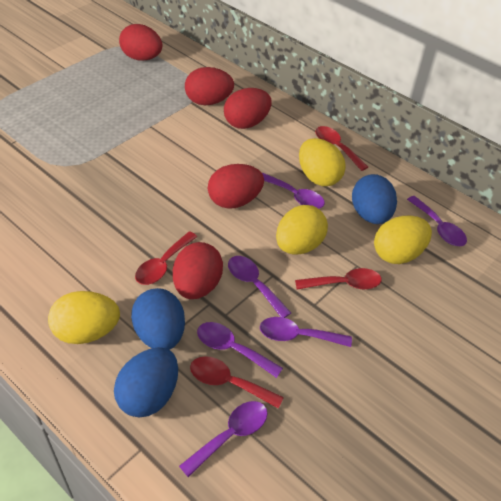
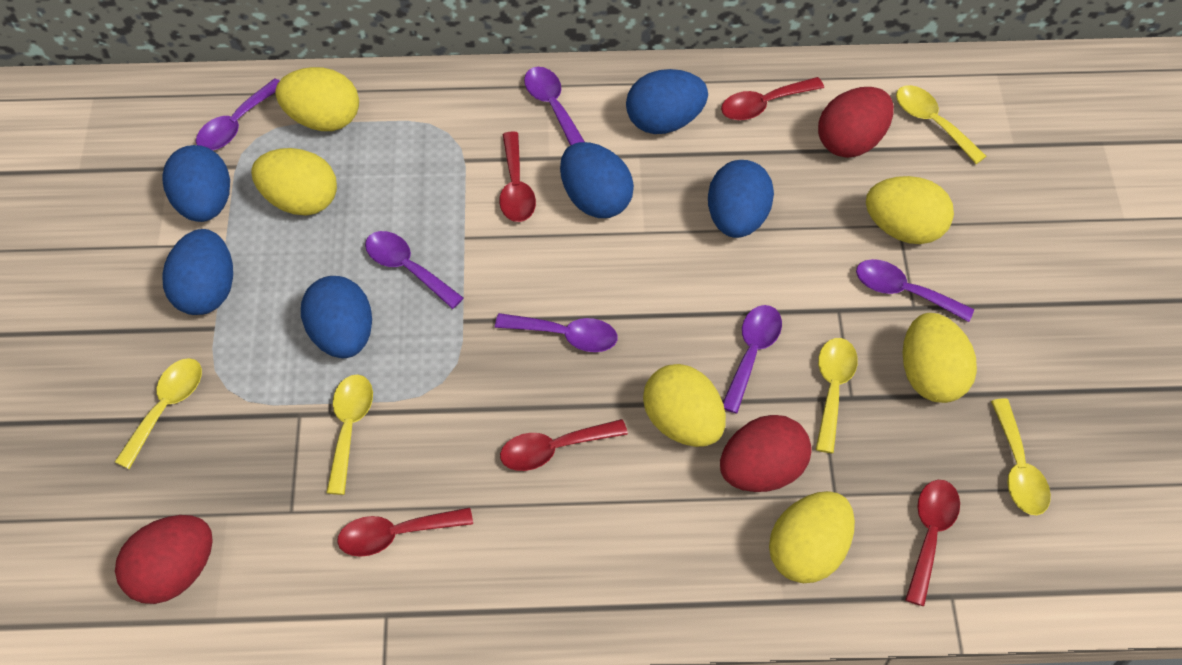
blue egg: 3 -> 6
red egg: 5 -> 3
red spoon: 4 -> 5
yellow egg: 4 -> 6
yellow spoon: 0 -> 5

